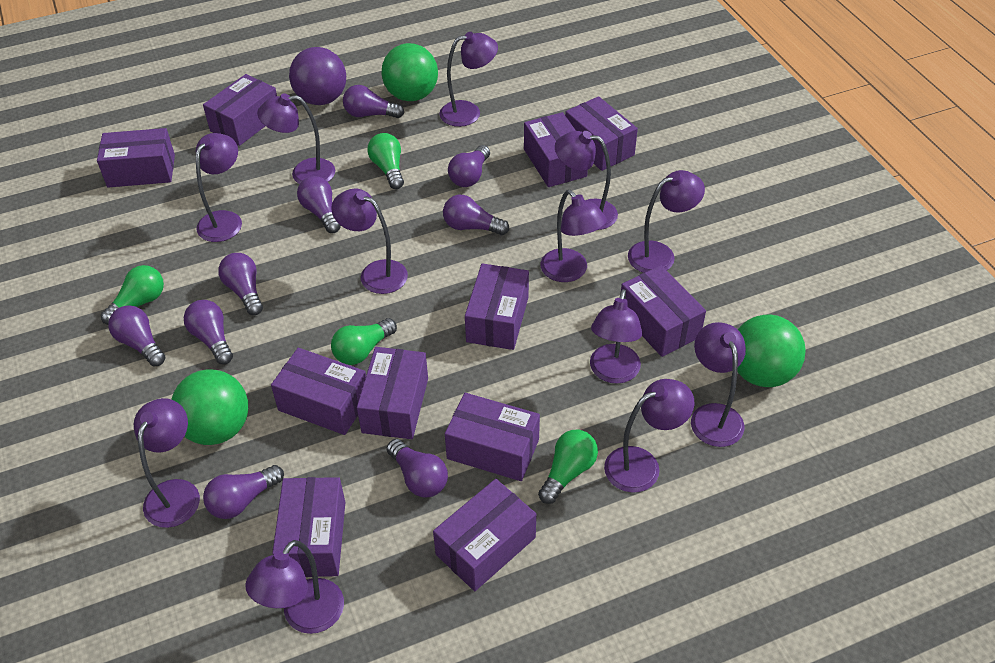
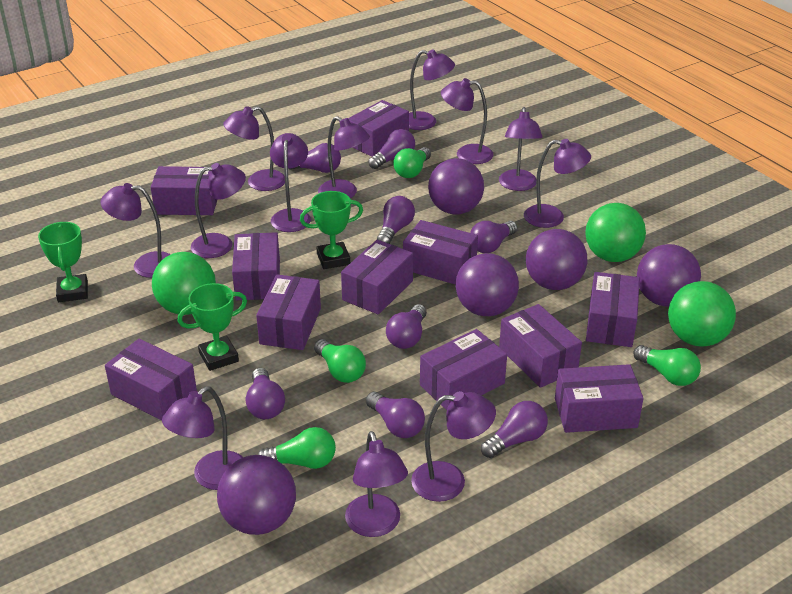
green trophy: 0 -> 3
purple ball: 1 -> 5
purple light bulb: 9 -> 8

